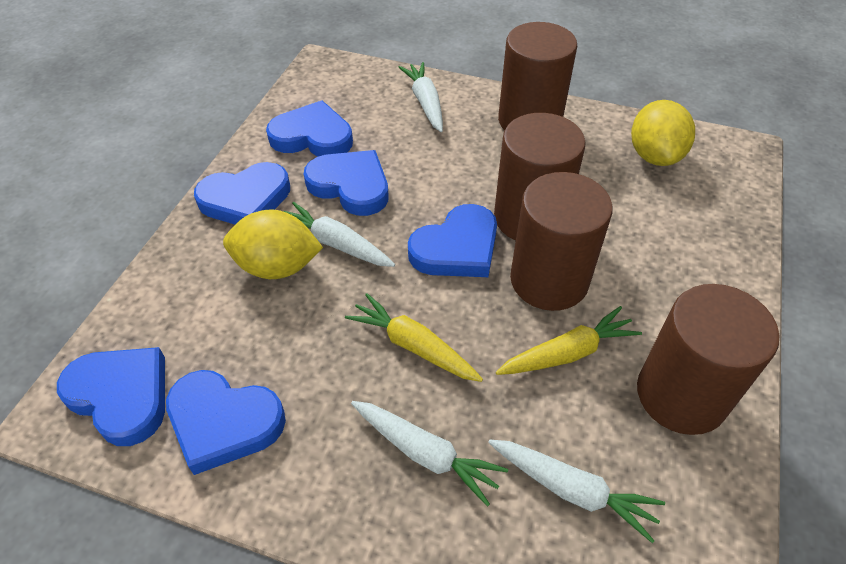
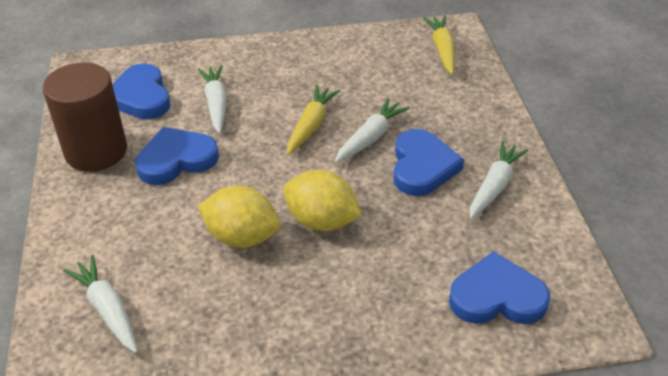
blue heart: 6 -> 4
brown cylinder: 4 -> 1

